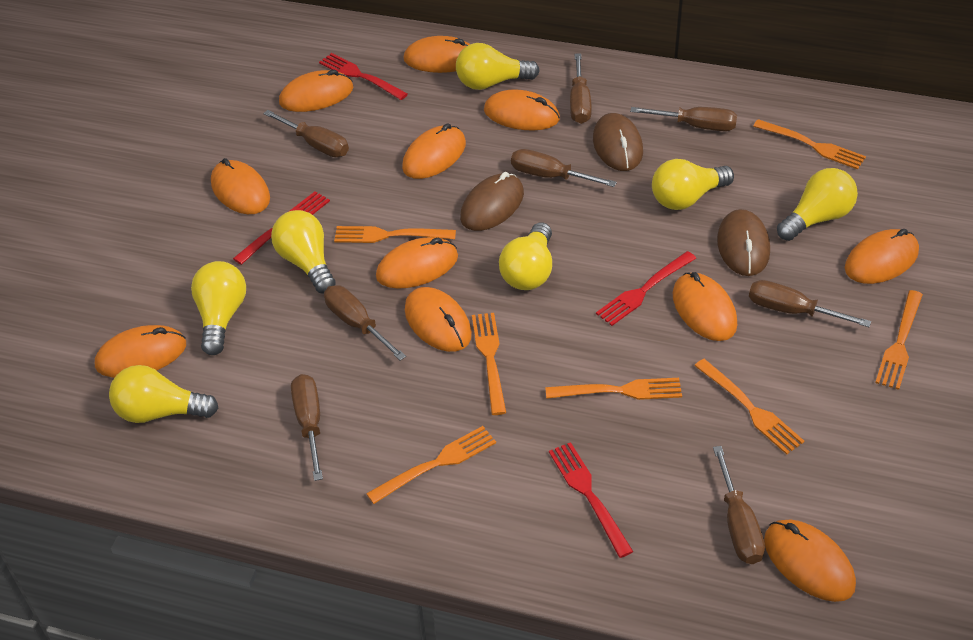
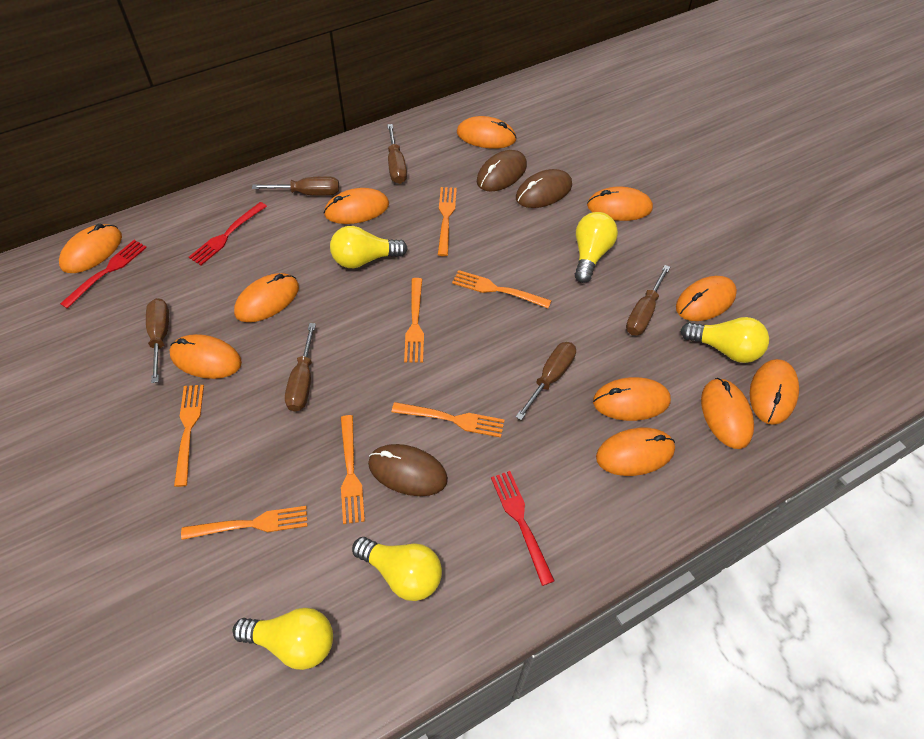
brown screwdriver: 8 -> 6
red fork: 4 -> 3
yellow light bulb: 7 -> 5

